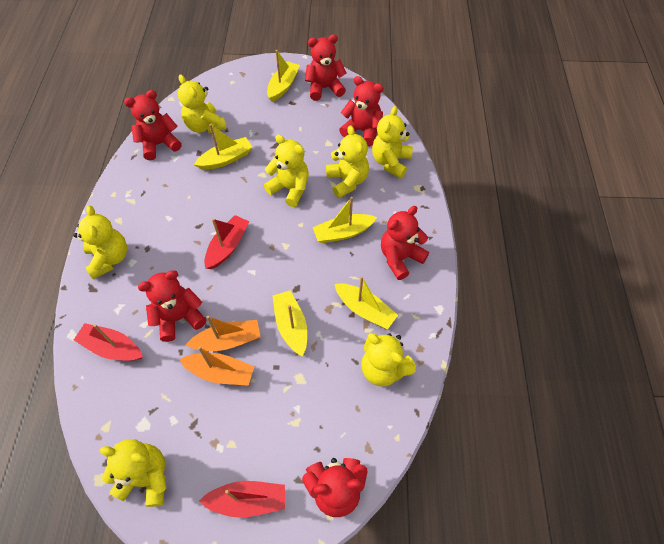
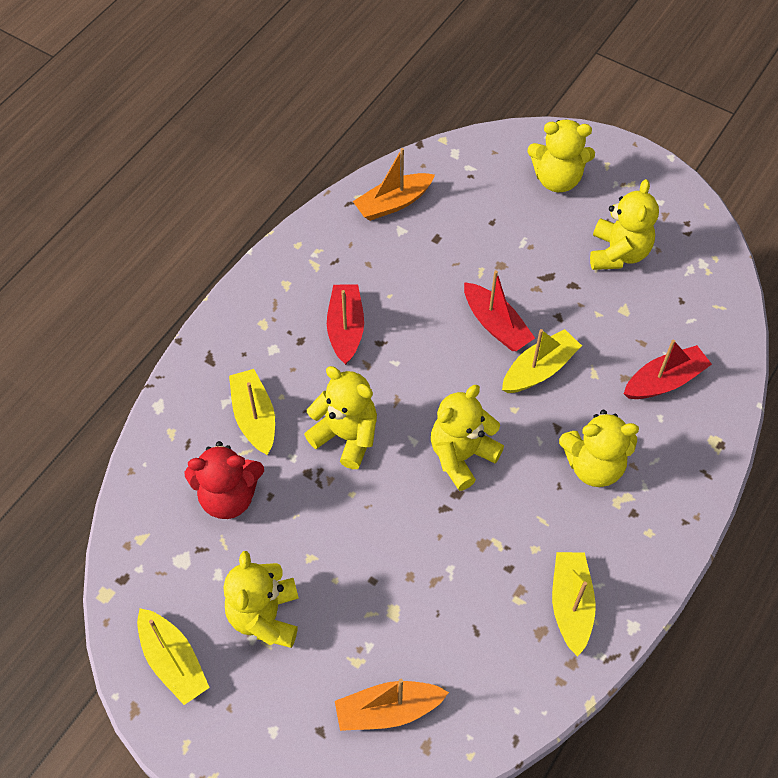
red teddy bear: 6 -> 1
yellow boat: 5 -> 4
yellow teddy bear: 7 -> 6

